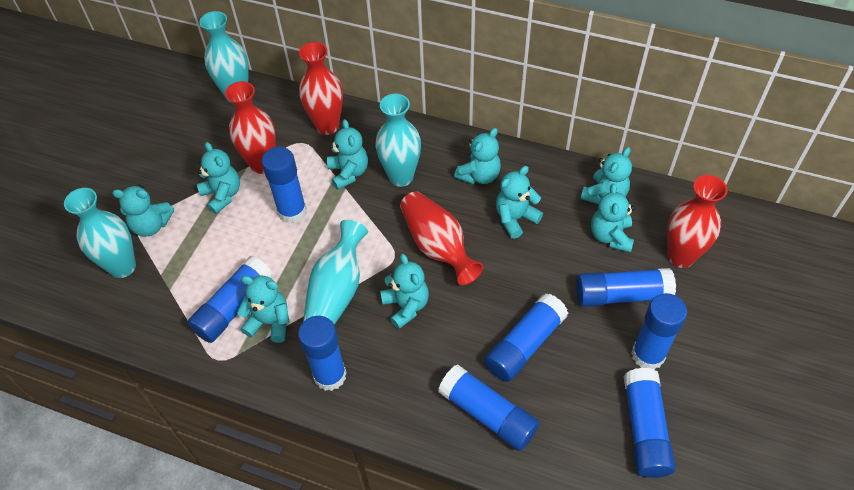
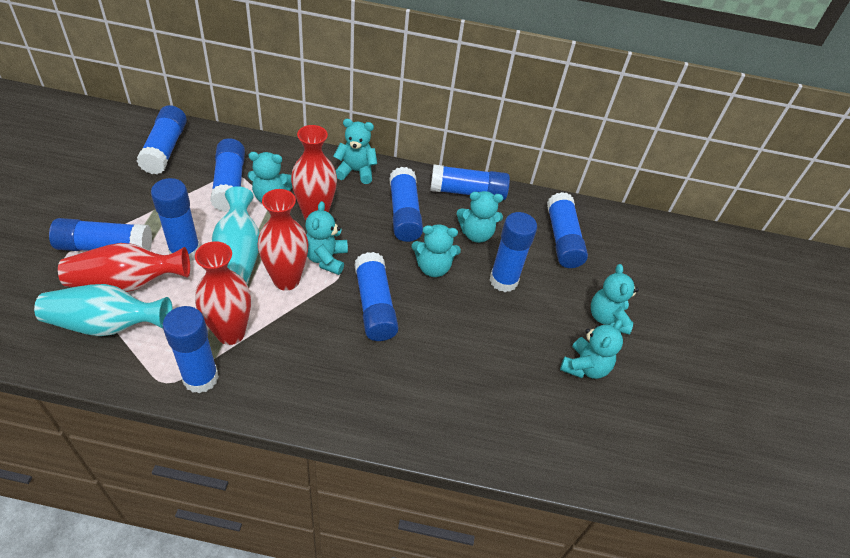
blue glue stick: 8 -> 10
turquoise teddy bear: 9 -> 7
turquoise vase: 4 -> 2

